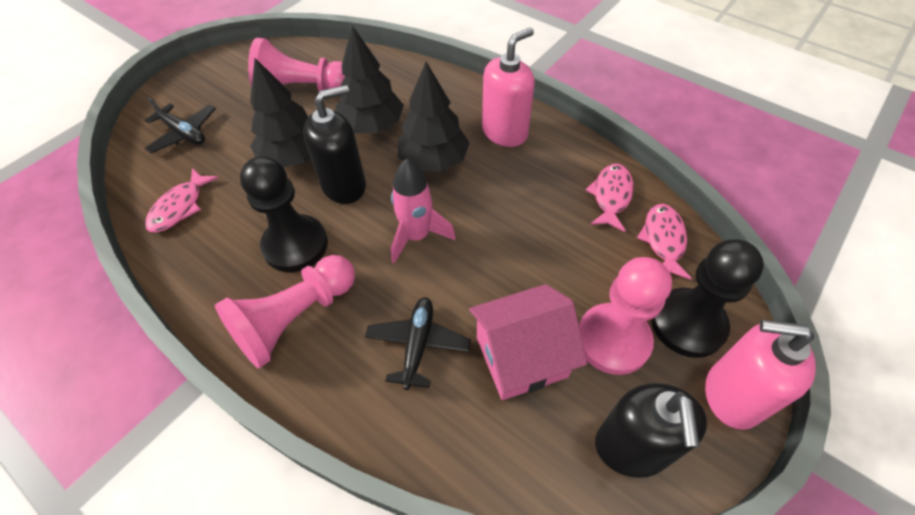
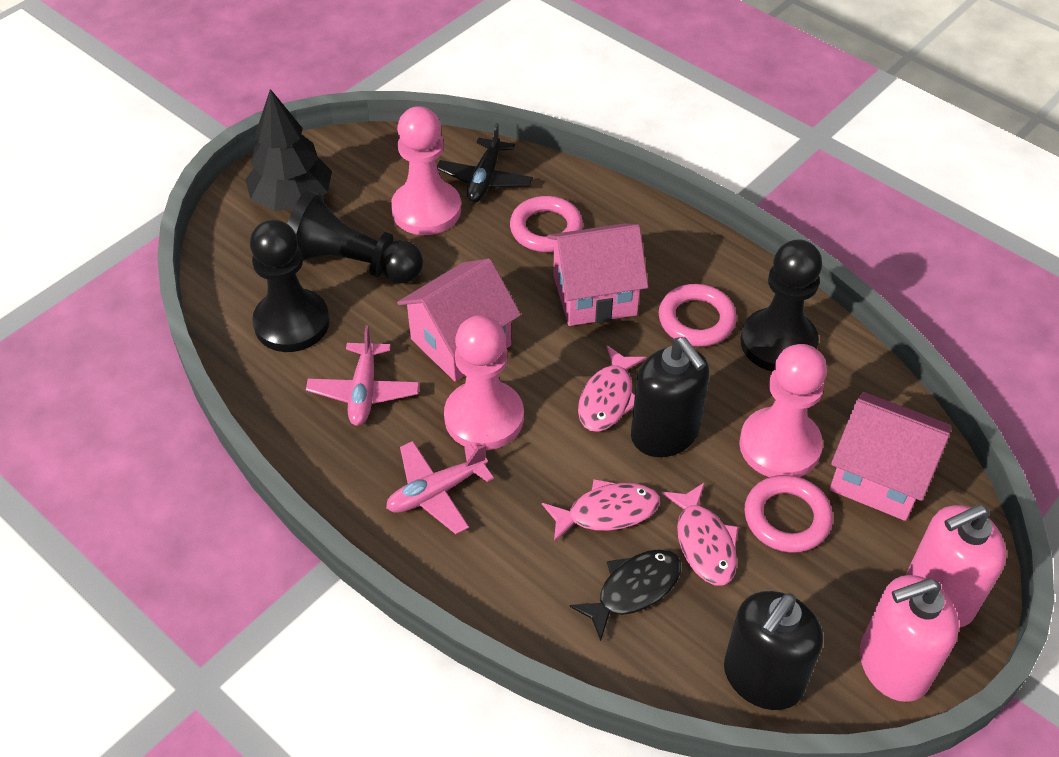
black fish: 0 -> 1
black pawn: 2 -> 3
black plane: 2 -> 1
black tree: 3 -> 1
pink house: 1 -> 3
pink plane: 0 -> 2
pink ring: 0 -> 3
pink rocket: 1 -> 0

